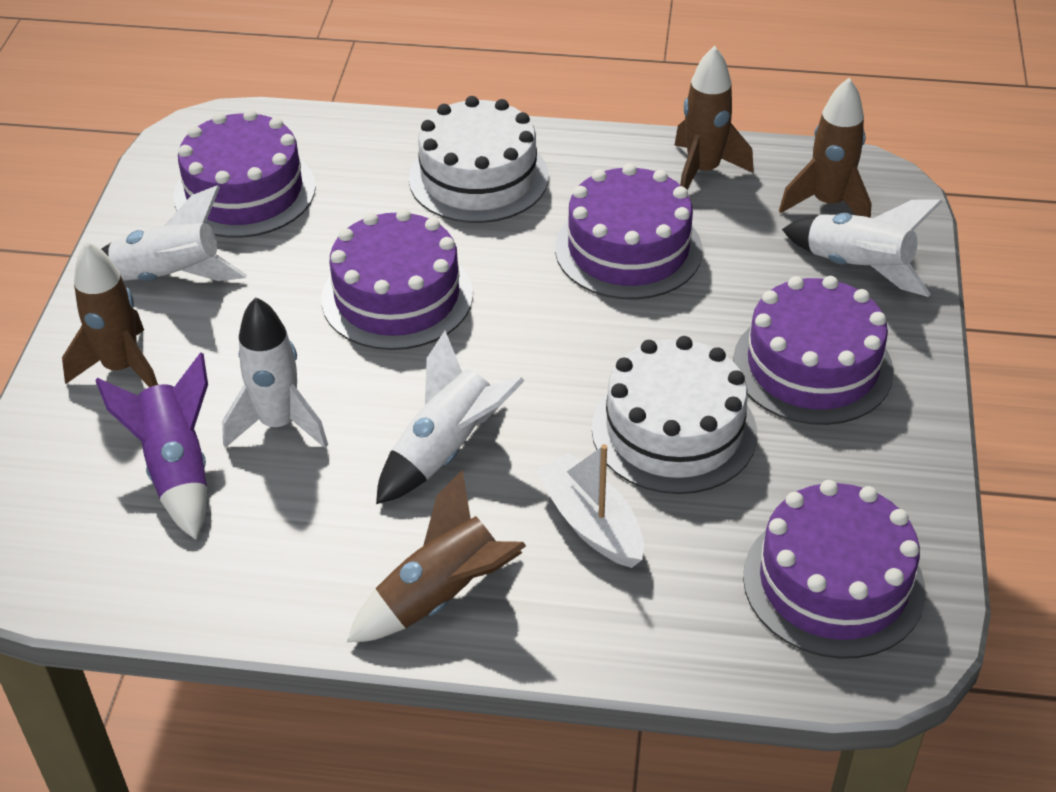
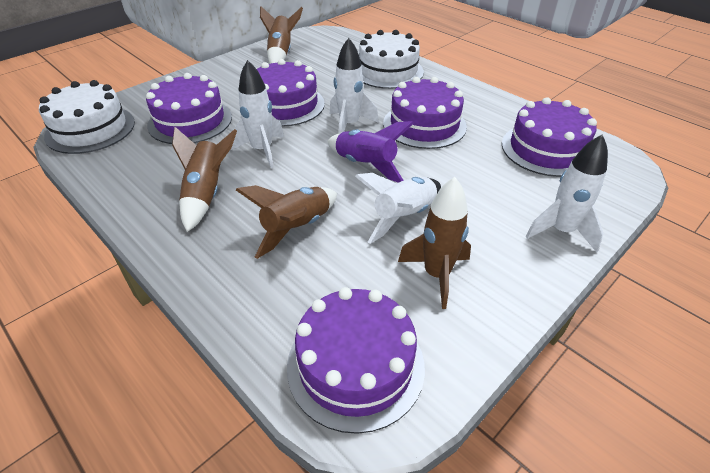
white boat: 1 -> 0

